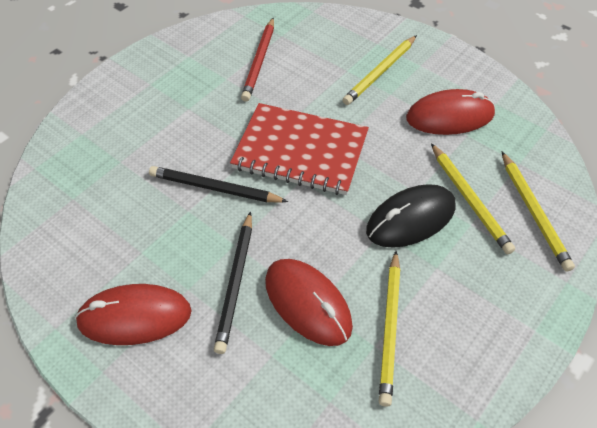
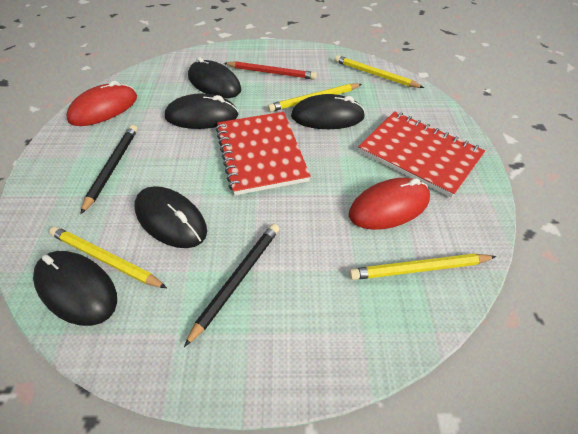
black mouse: 1 -> 5
red mouse: 3 -> 2
red notebook: 1 -> 2

